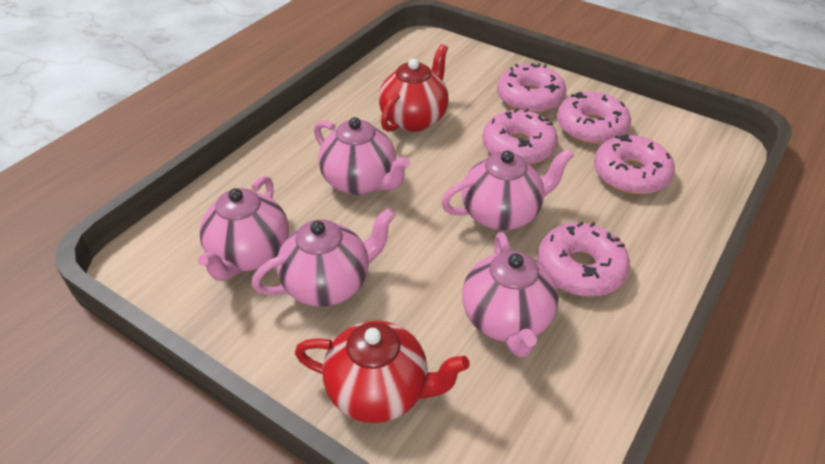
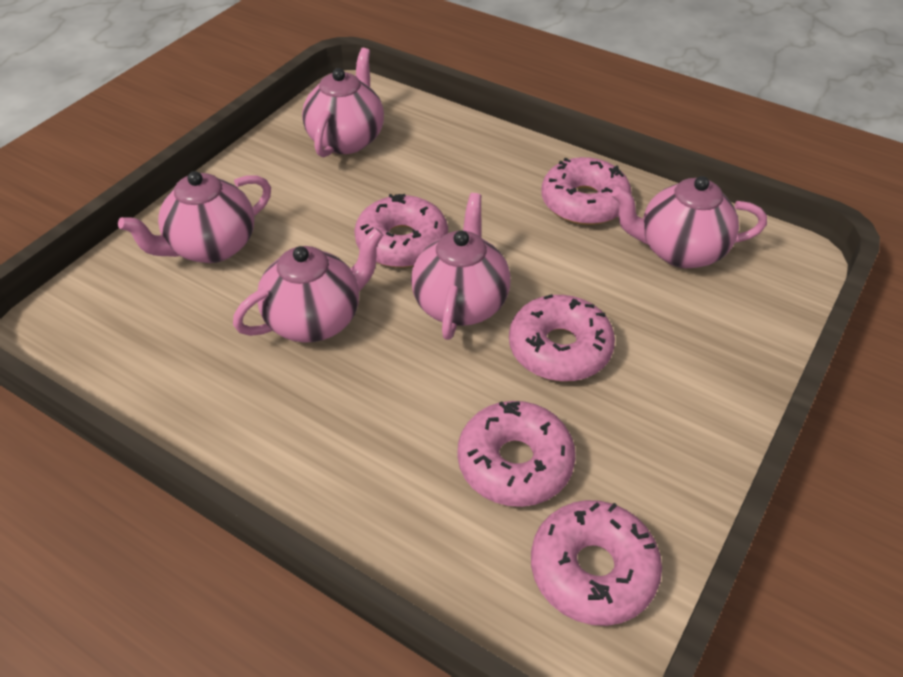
red teapot: 2 -> 0

